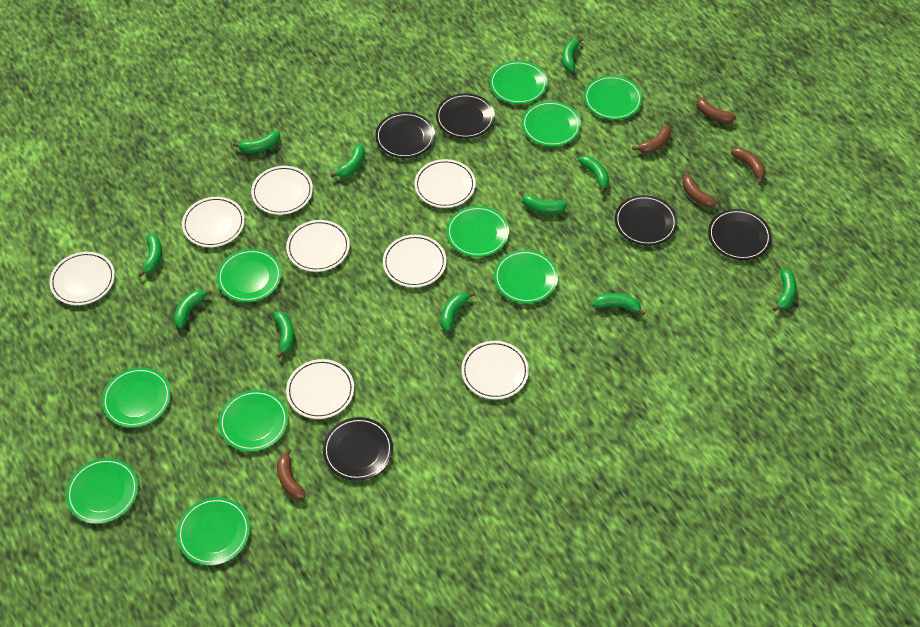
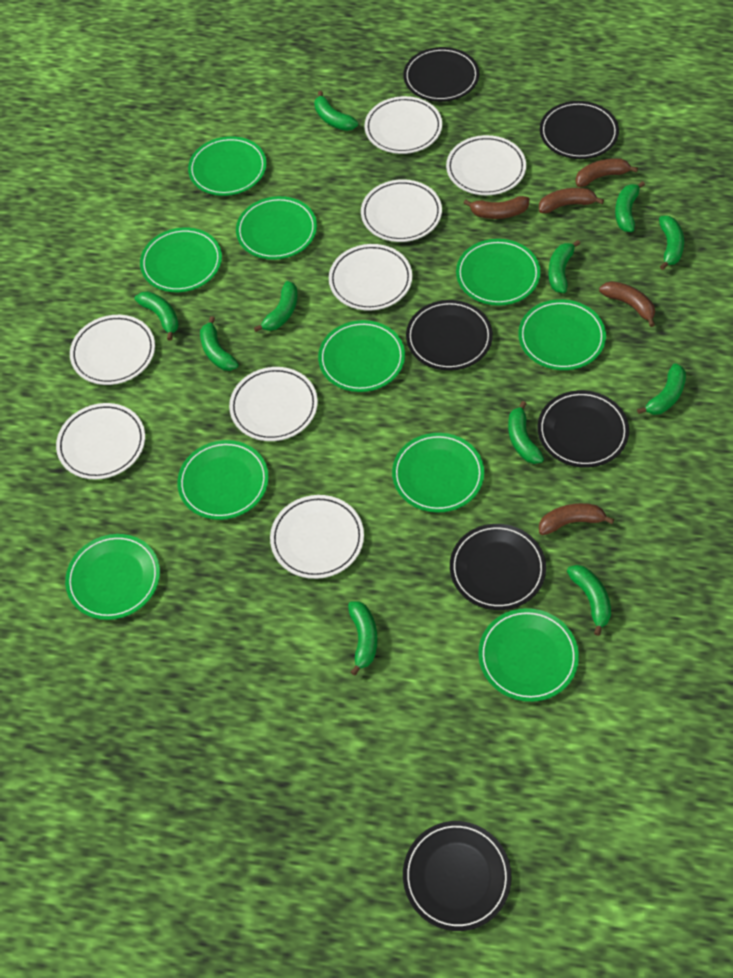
black plate: 5 -> 6

